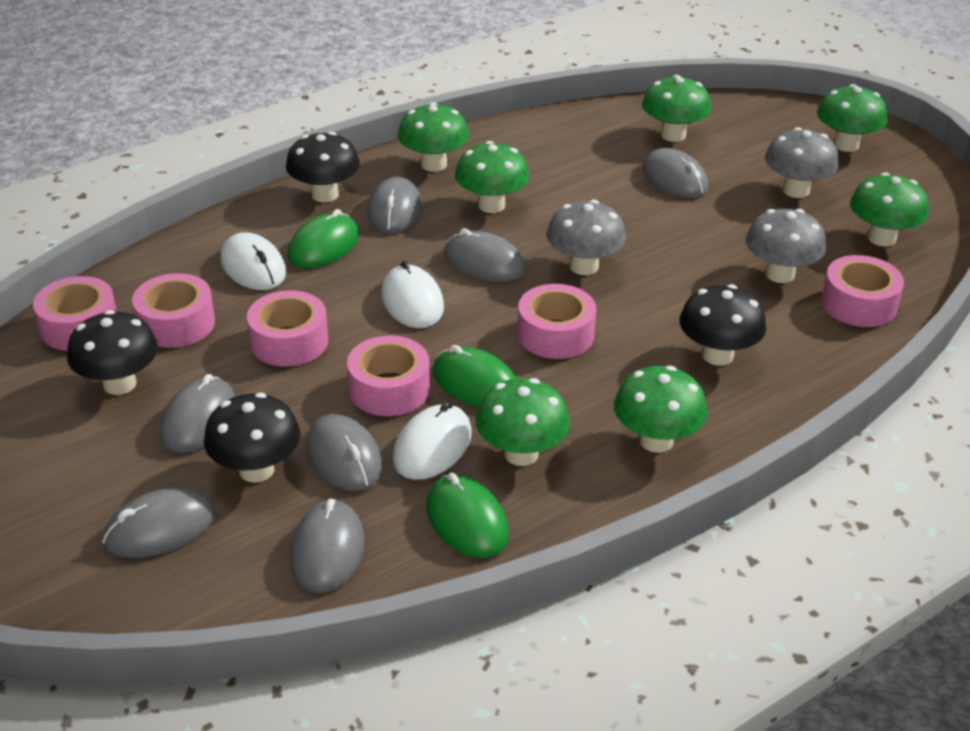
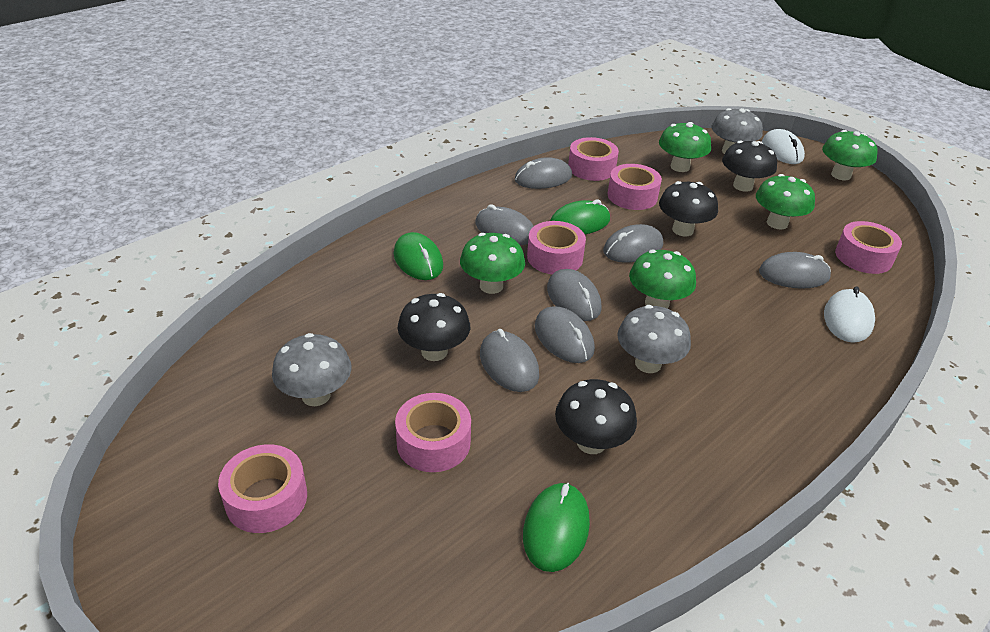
green mushroom: 7 -> 5
white mouse: 3 -> 2

